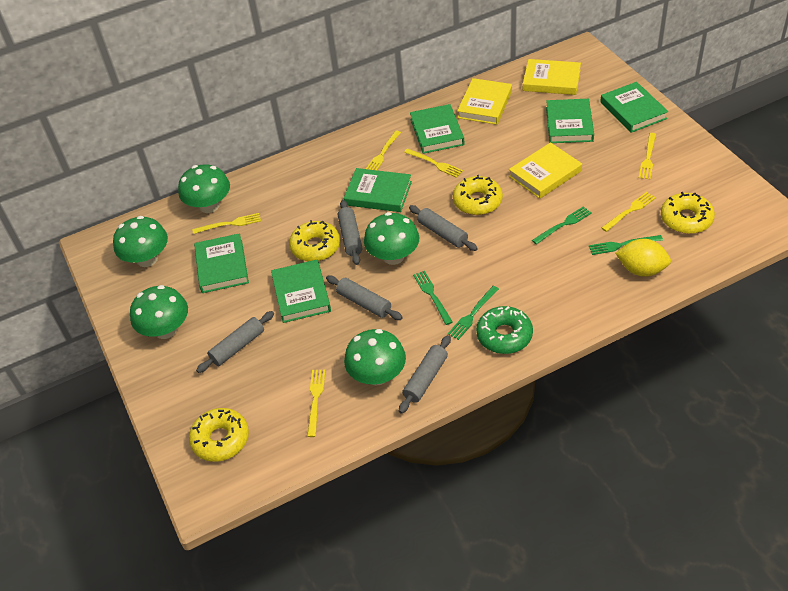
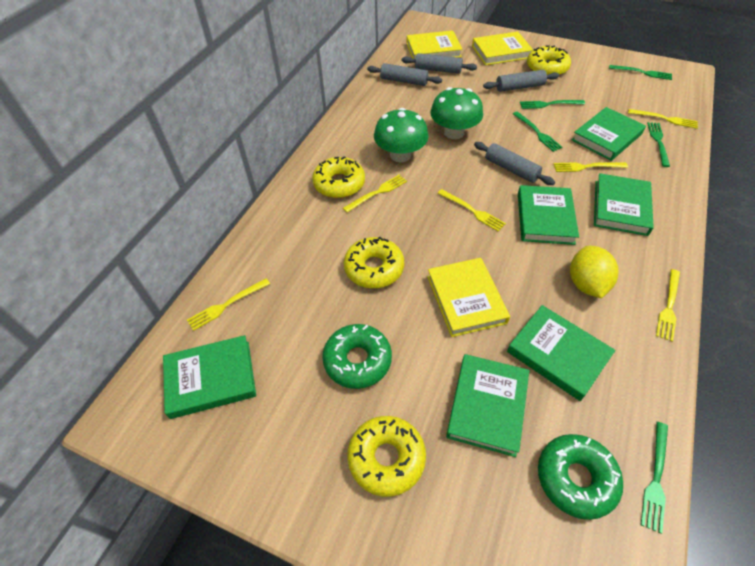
green donut: 1 -> 2
green fork: 4 -> 5
green mushroom: 5 -> 2
grey rolling pin: 5 -> 4

